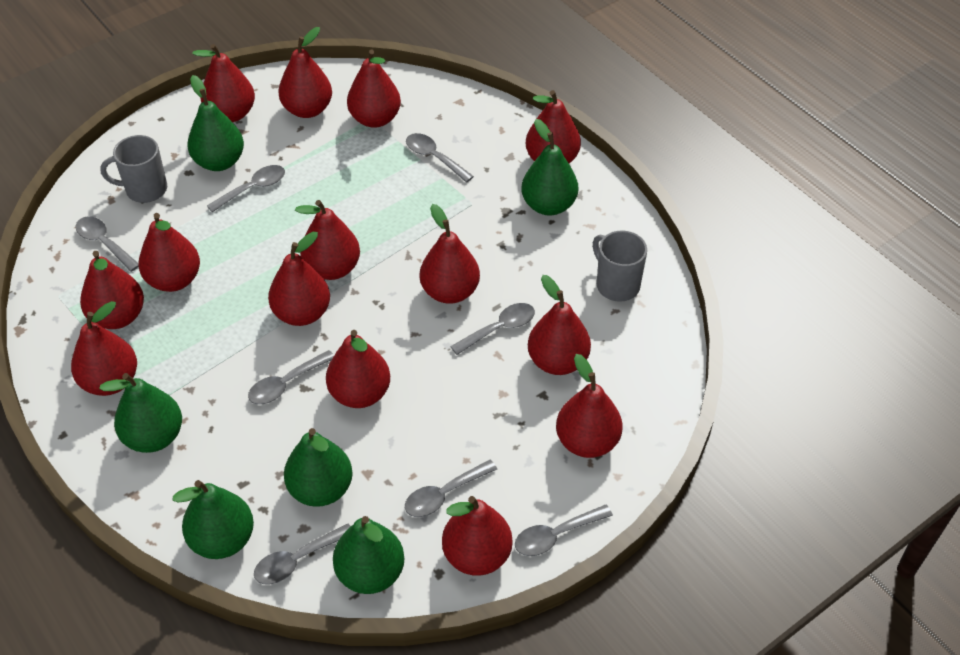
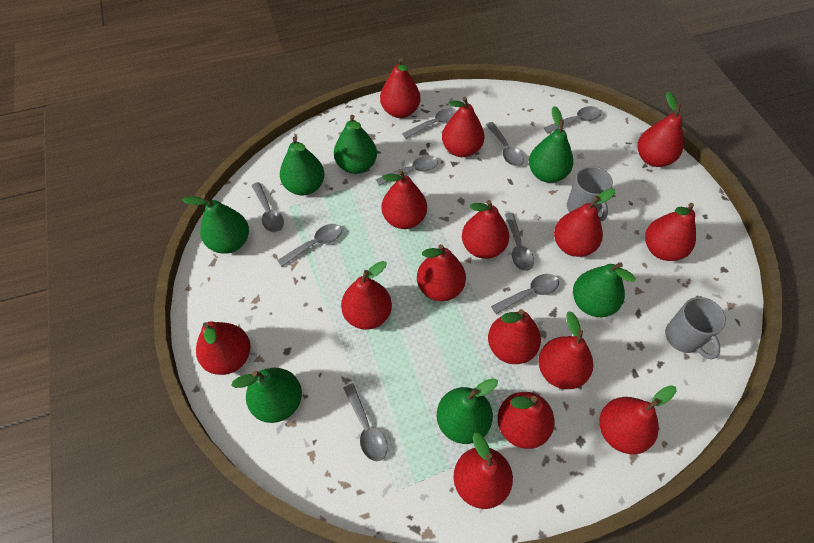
green pear: 6 -> 7
grey spoon: 8 -> 9
red pear: 14 -> 15

